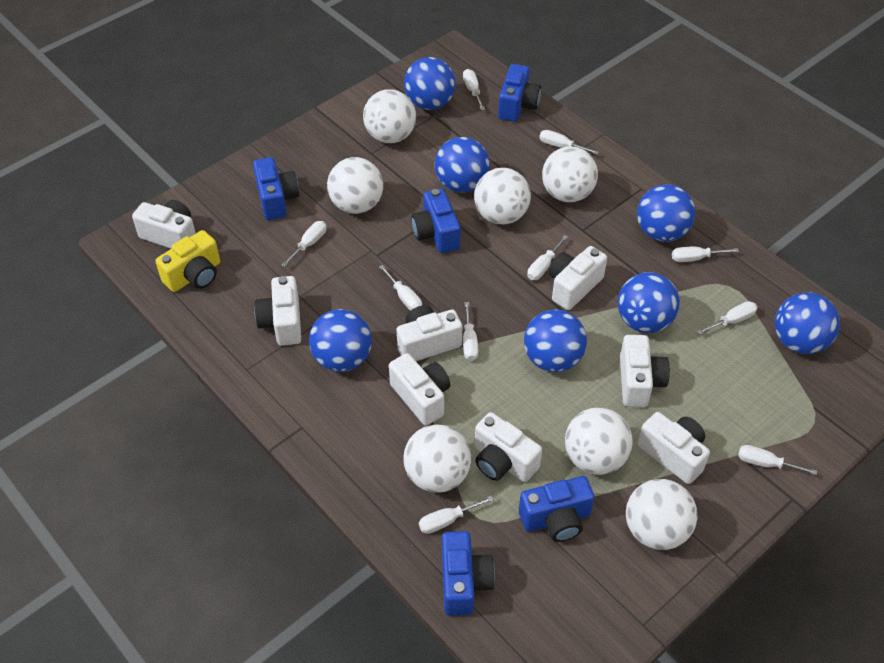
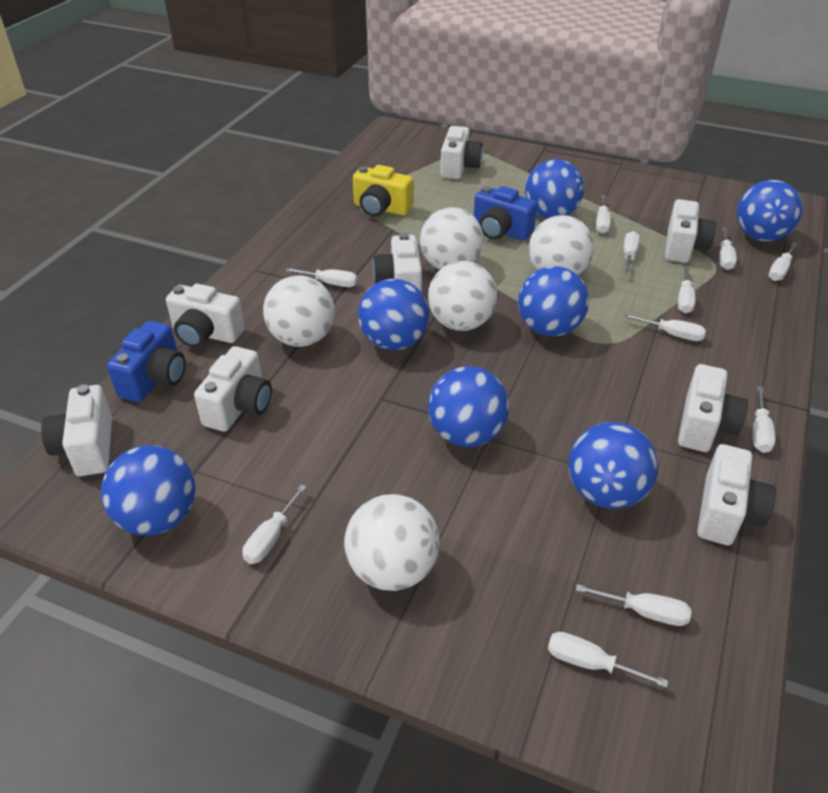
blue camera: 5 -> 2
white ball: 7 -> 5
white screwdriver: 10 -> 11

